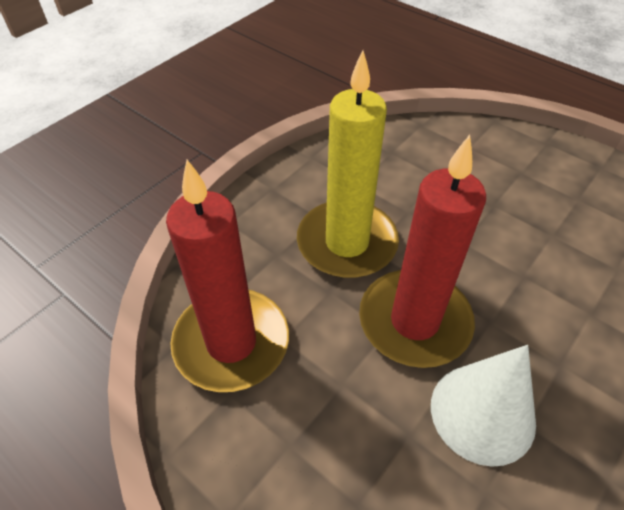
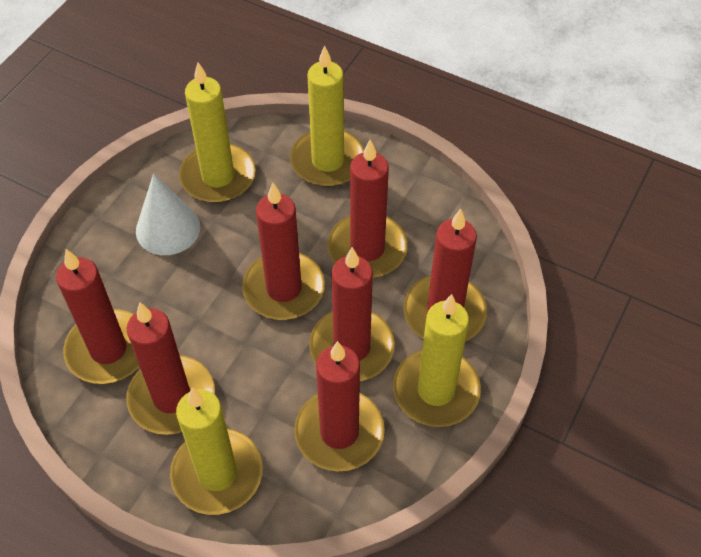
red candle: 2 -> 7
yellow candle: 1 -> 4

